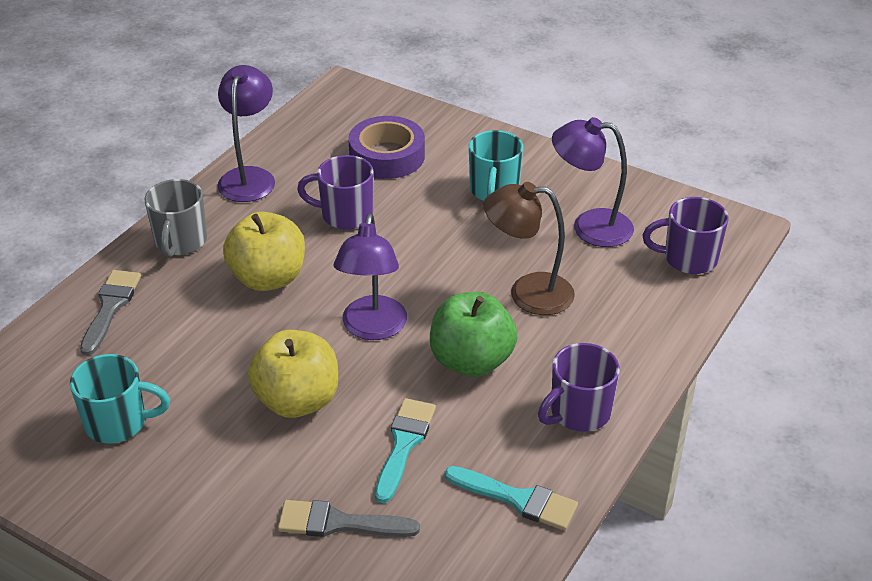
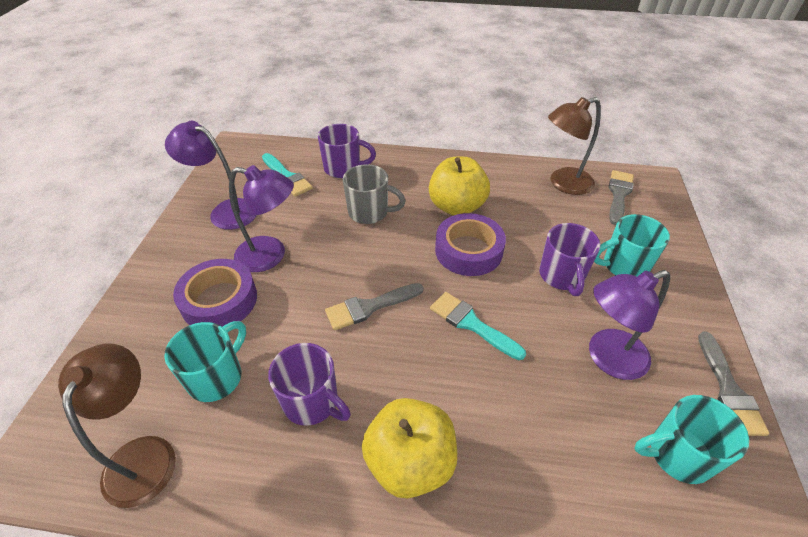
brown lamp: 1 -> 2
green apple: 1 -> 0
grey brush: 2 -> 3
purple tape: 1 -> 2
turquoise mug: 2 -> 3

